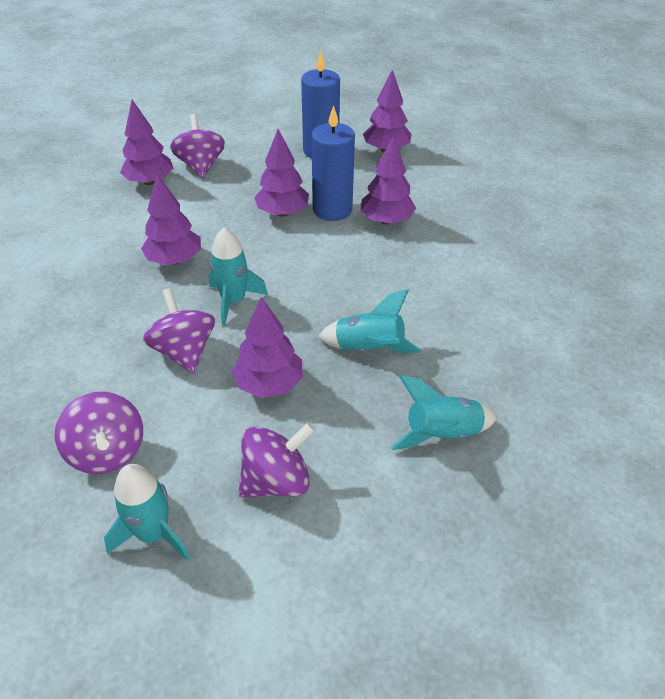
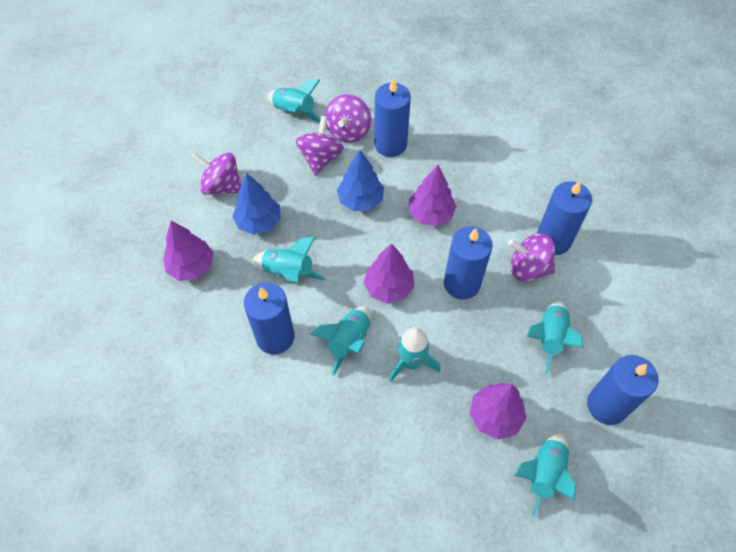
blue candle: 2 -> 5
blue tree: 0 -> 2
purple tree: 6 -> 4
turquoise rocket: 4 -> 6

